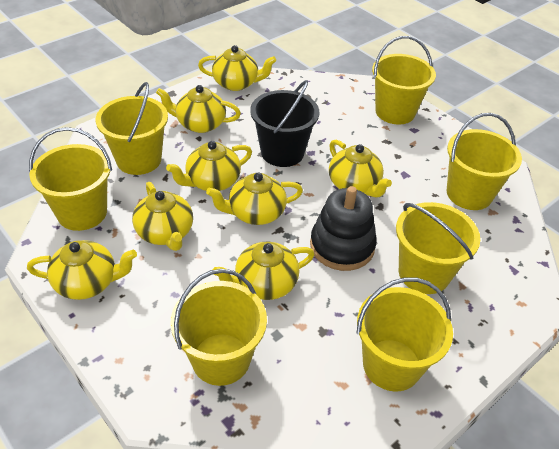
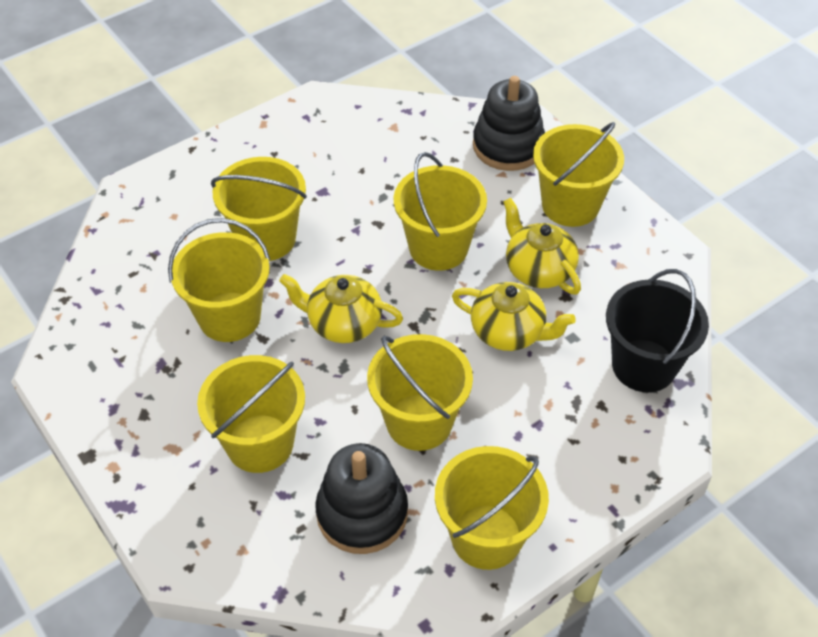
black stacking toy: 1 -> 2
yellow teapot: 8 -> 3

